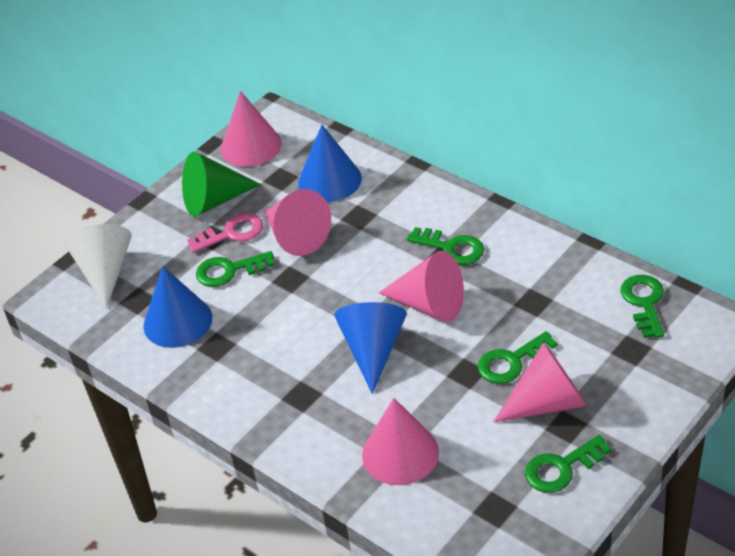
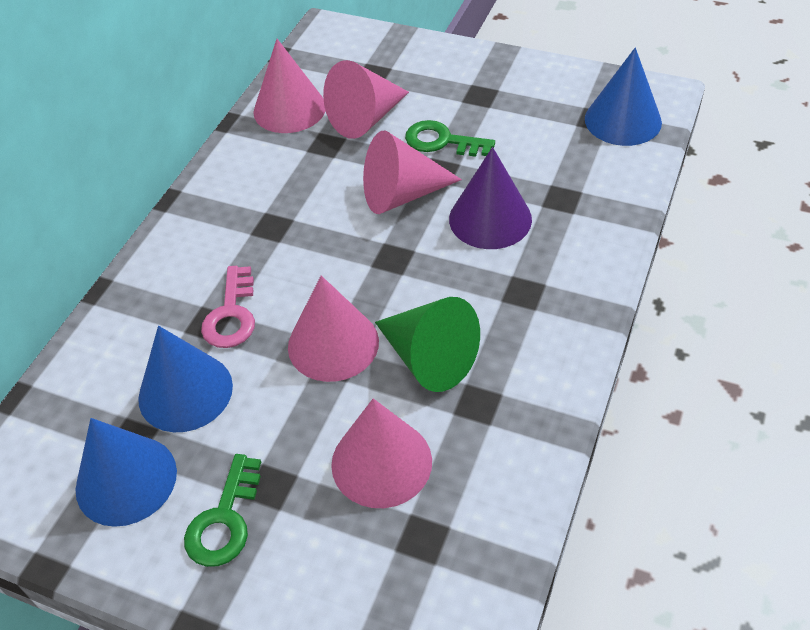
green key: 5 -> 2
purple cone: 0 -> 1
white cone: 1 -> 0

